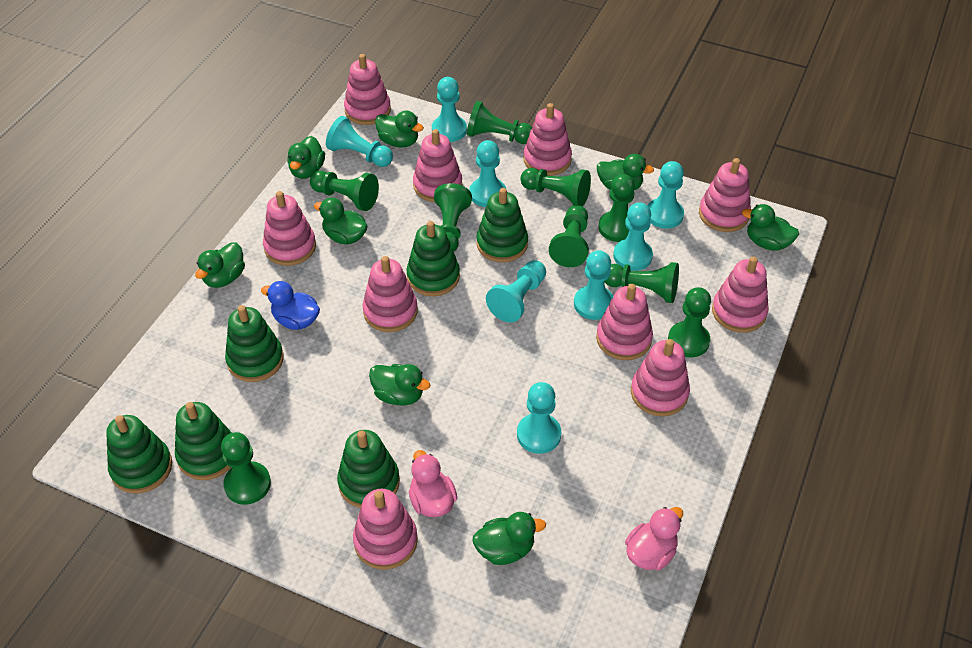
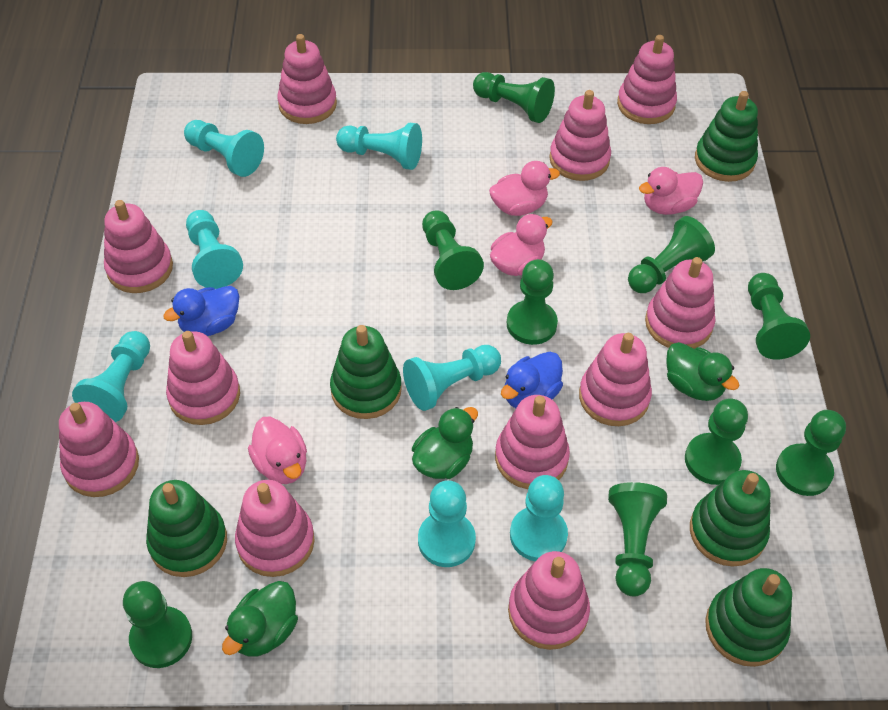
blue duck: 1 -> 2
green duck: 8 -> 3
green stacking toy: 6 -> 5
pink duck: 2 -> 4
pink stacking toy: 10 -> 11
turquoise pawn: 8 -> 7

